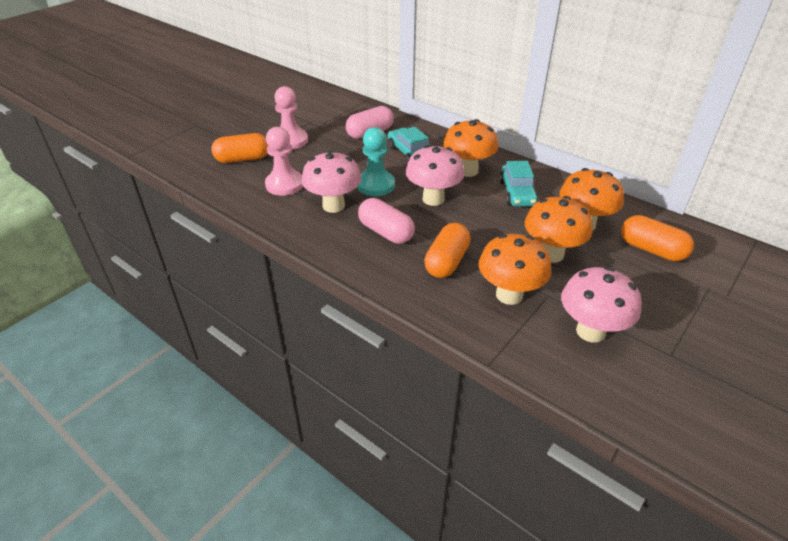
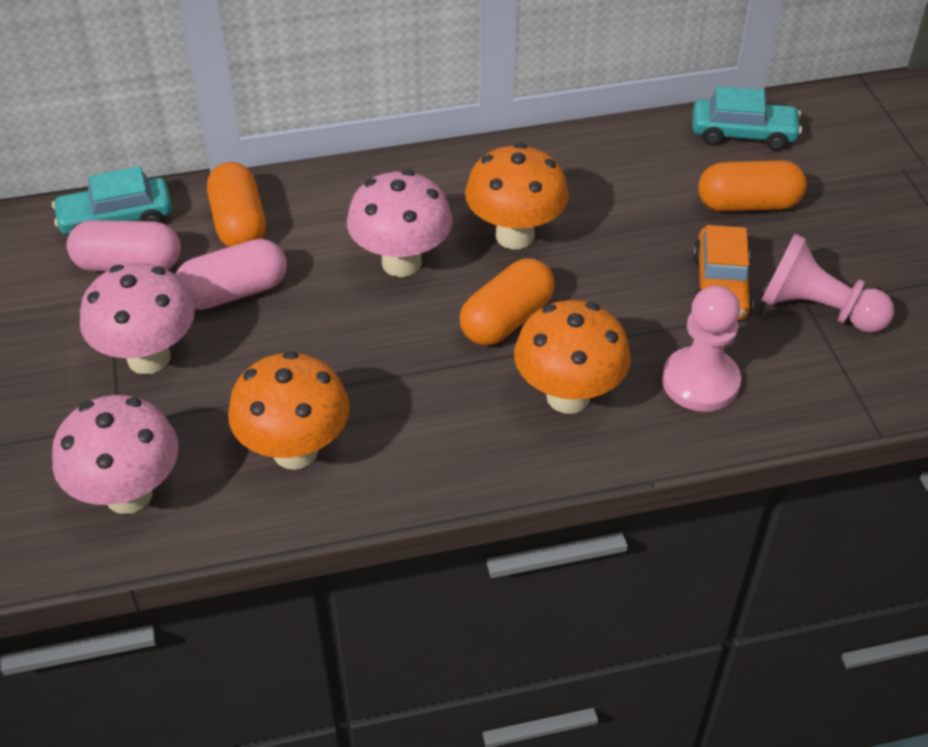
orange car: 0 -> 1
orange mushroom: 4 -> 3
turquoise pawn: 1 -> 0

